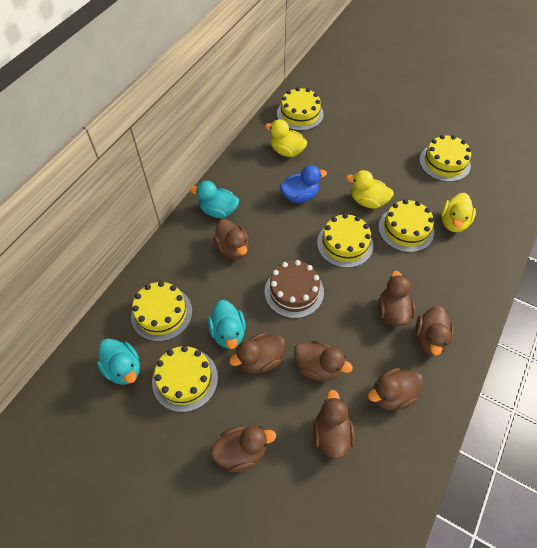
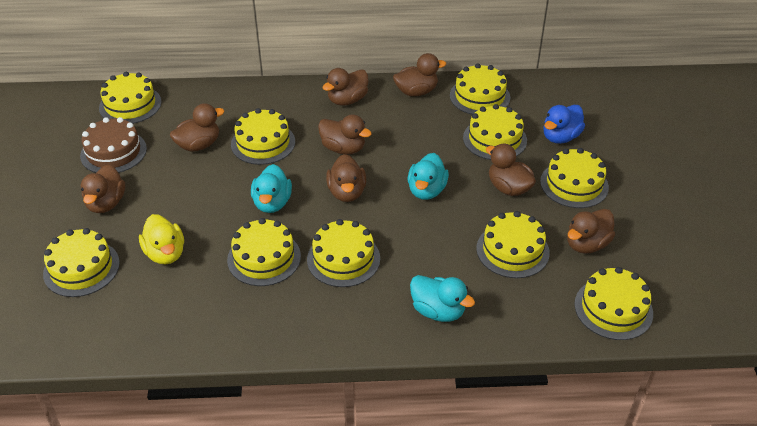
yellow cake: 6 -> 10
yellow duck: 3 -> 1

